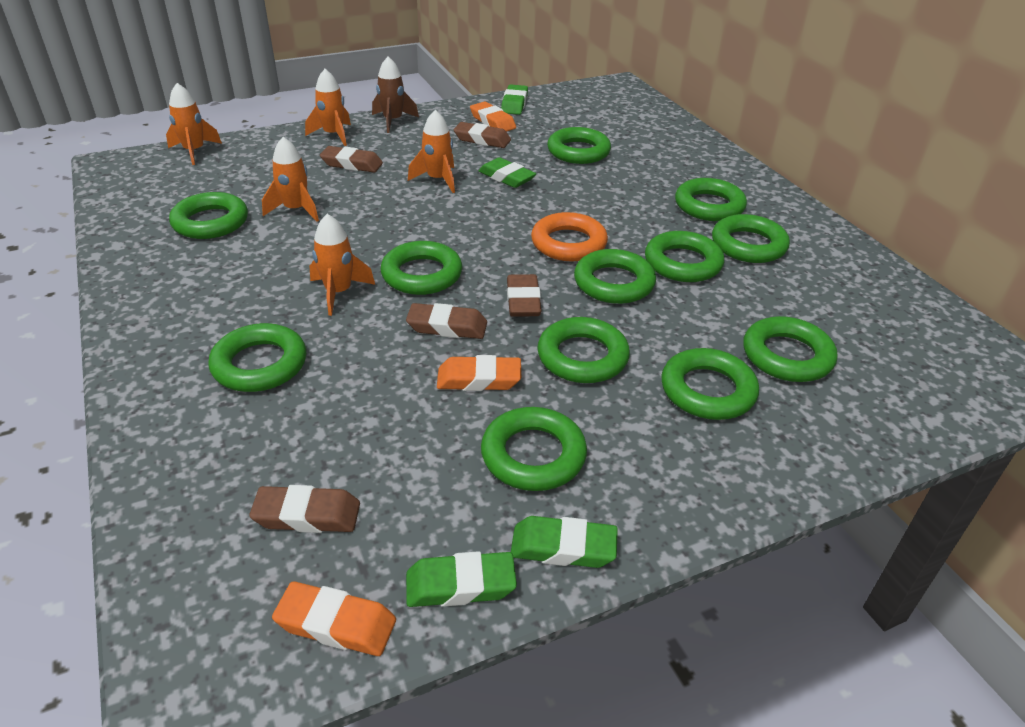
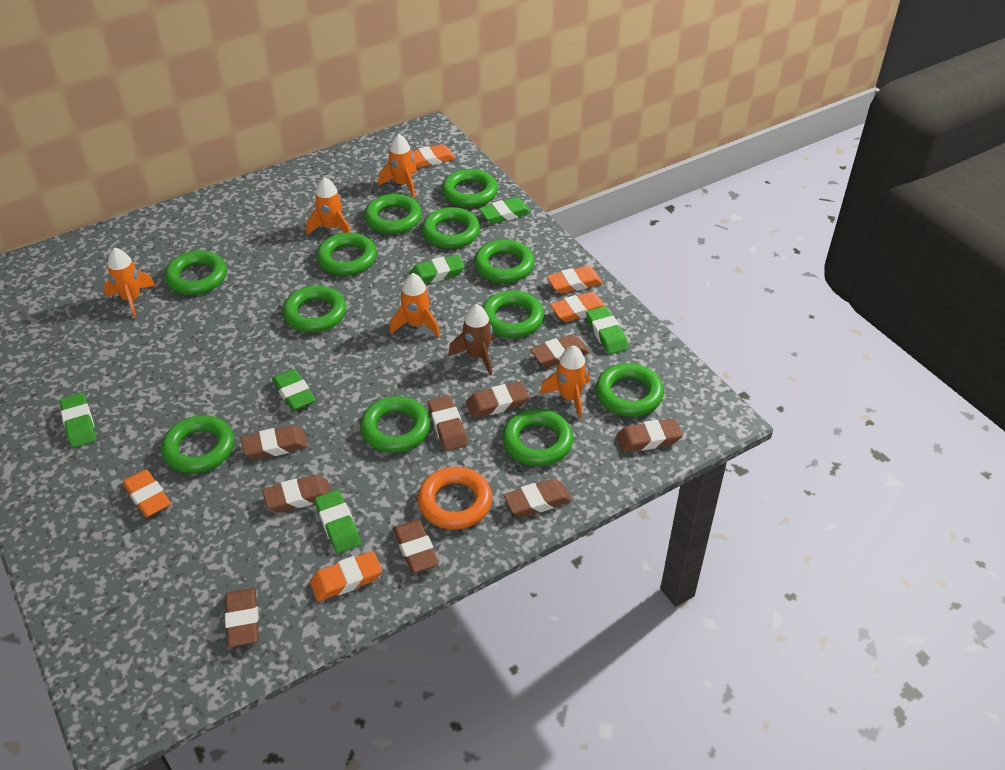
brown eraser: 5 -> 9
green eraser: 4 -> 6
orange eraser: 3 -> 5

